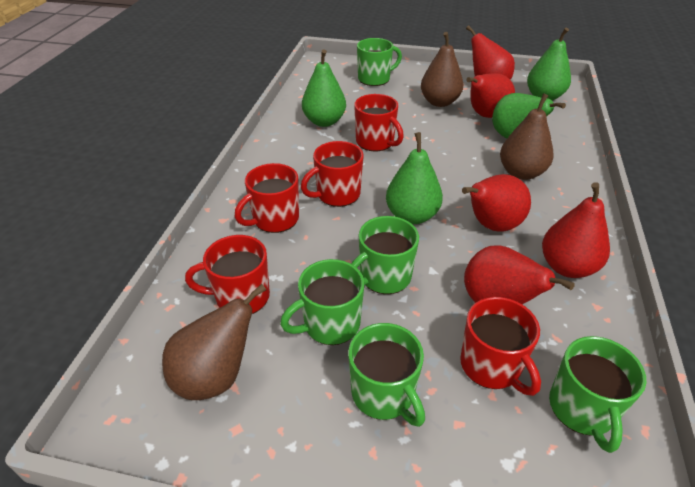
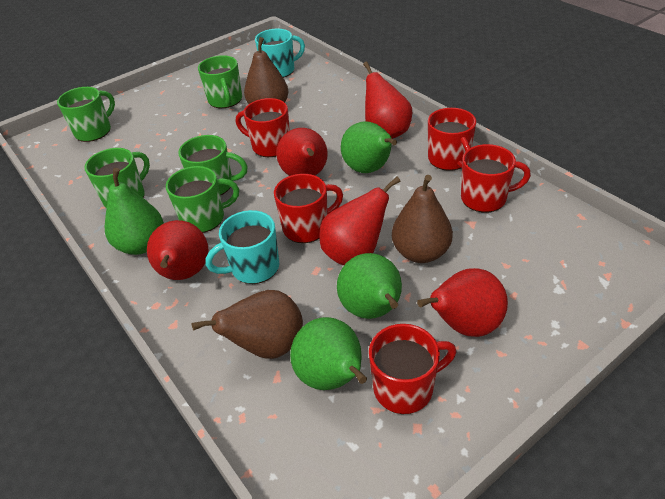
turquoise mug: 0 -> 2

